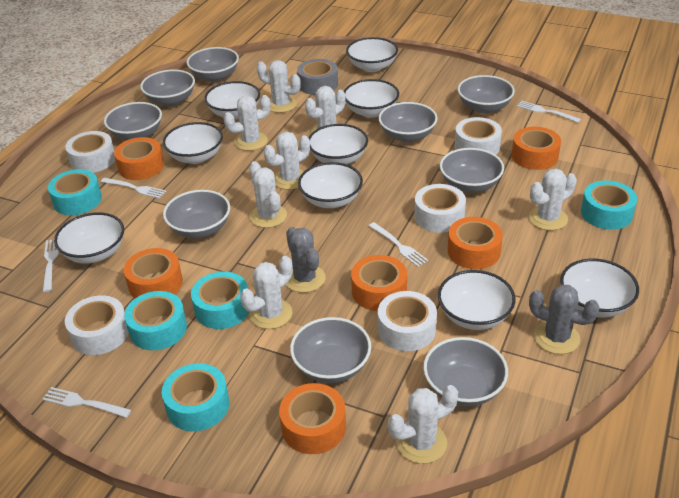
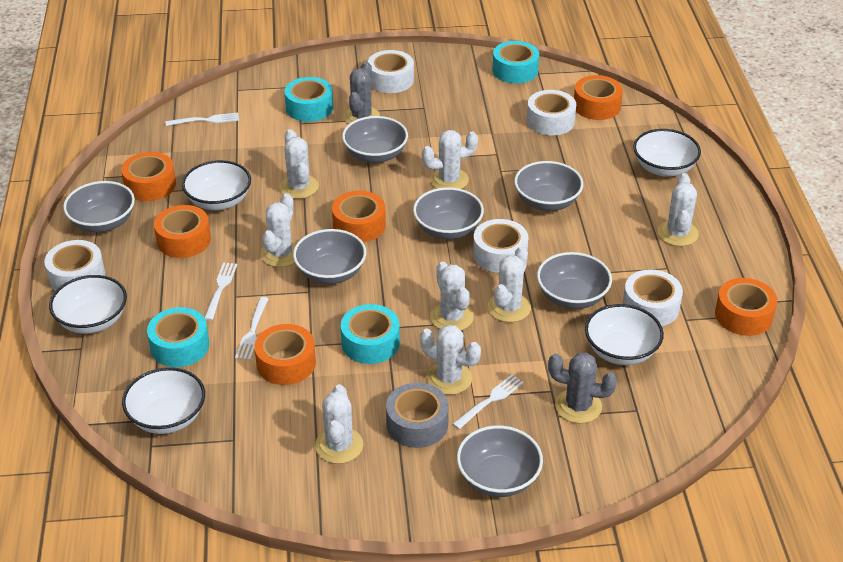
grey bowl: 9 -> 7
turquoise tape: 5 -> 4
white bowl: 9 -> 5
white fork: 5 -> 4

